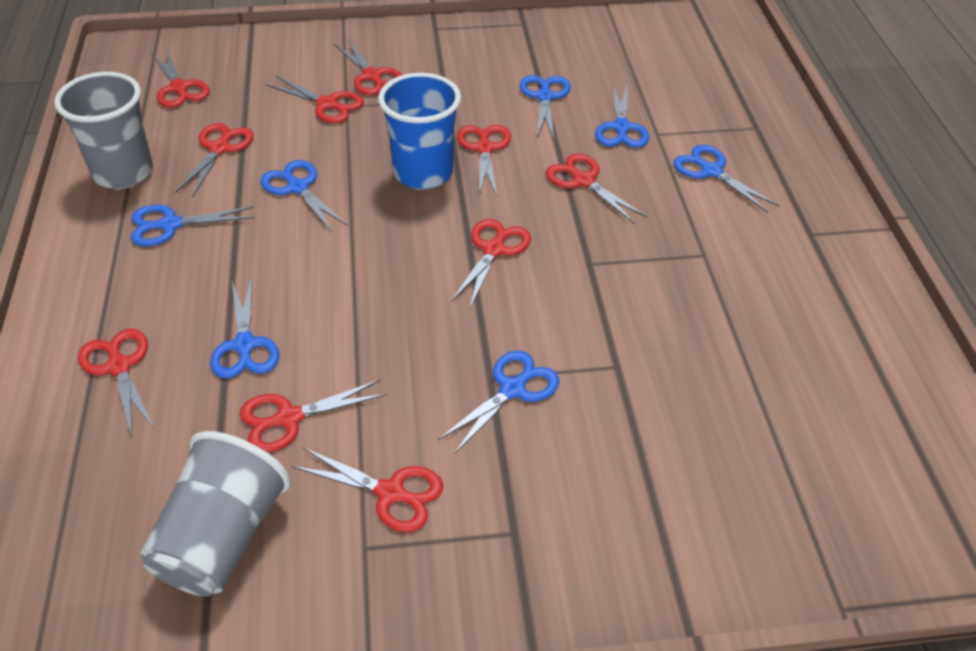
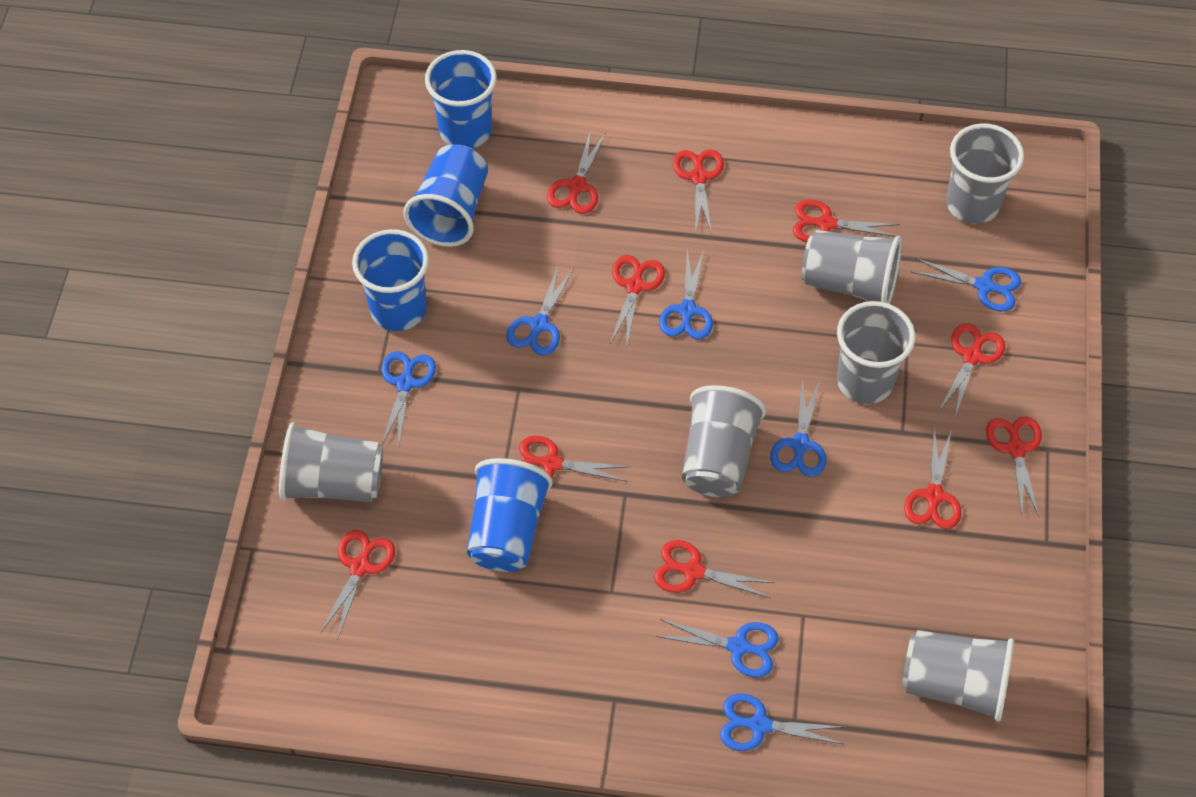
blue cup: 1 -> 4
grey cup: 2 -> 6

